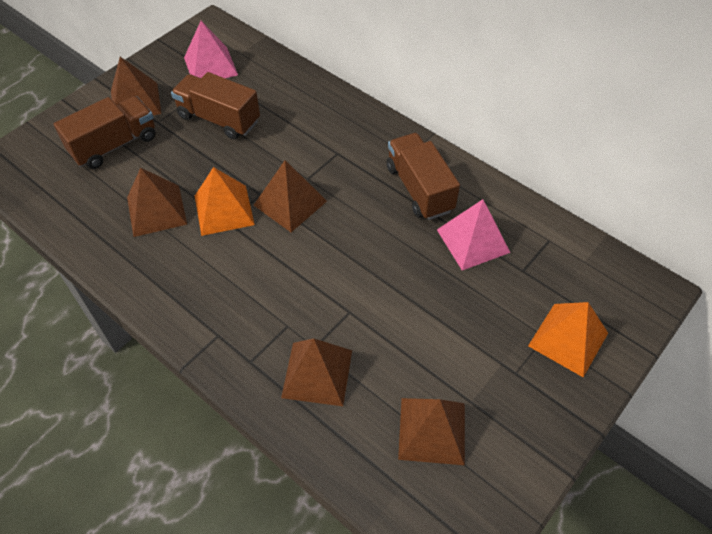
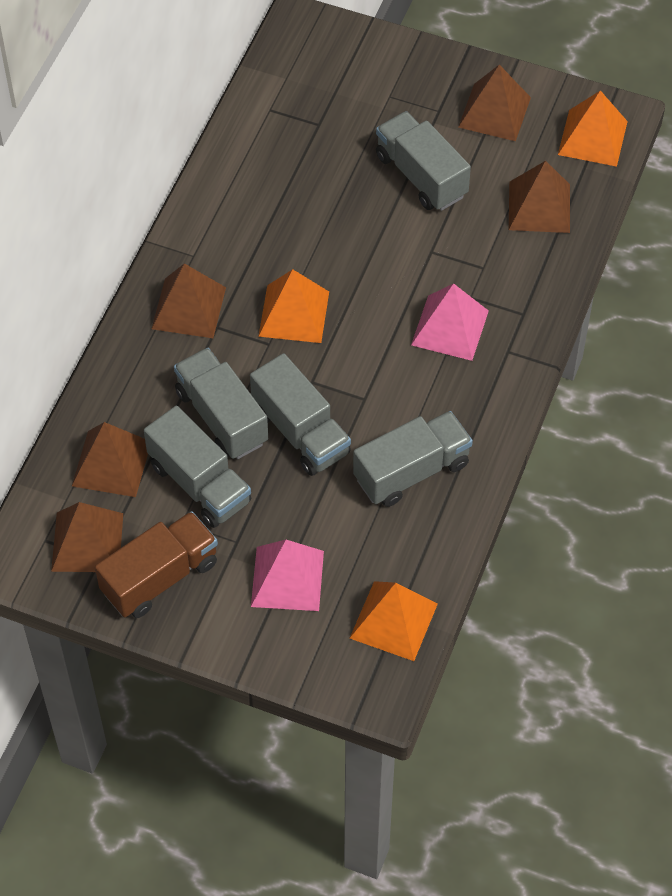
brown truck: 3 -> 1
grey truck: 0 -> 5
orange pyramid: 2 -> 3

